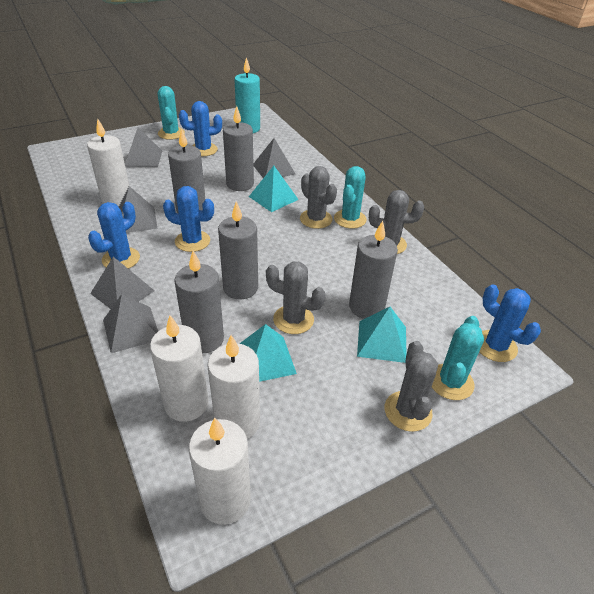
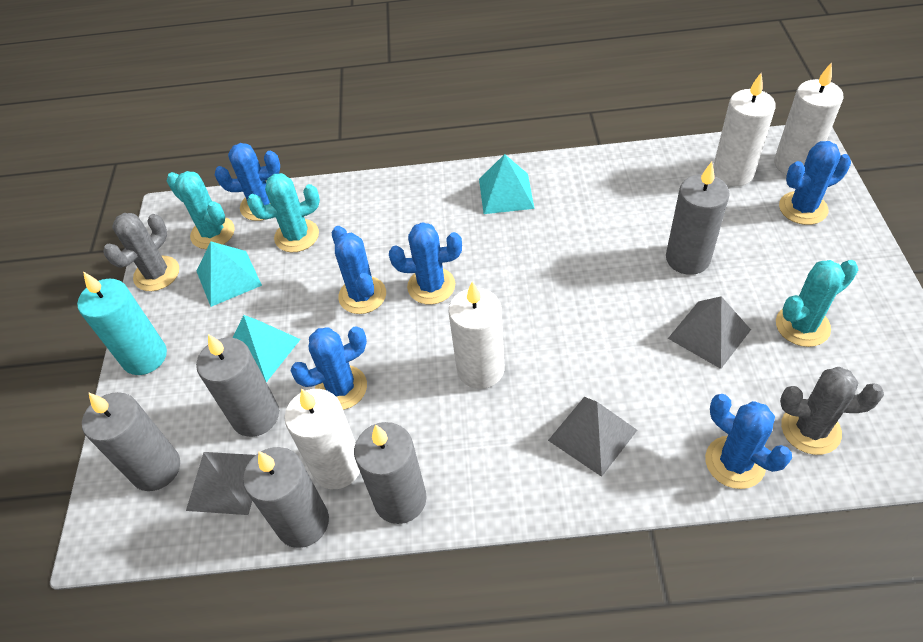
blue cactus: 4 -> 6
grey cactus: 4 -> 2
grey pyramid: 5 -> 3

